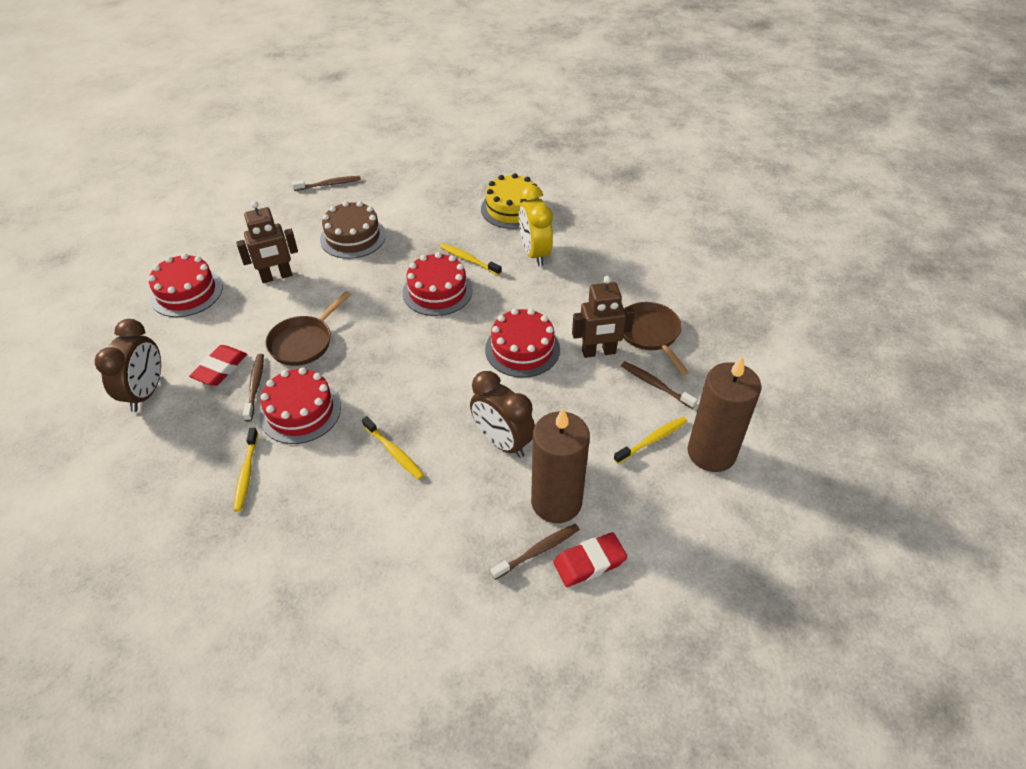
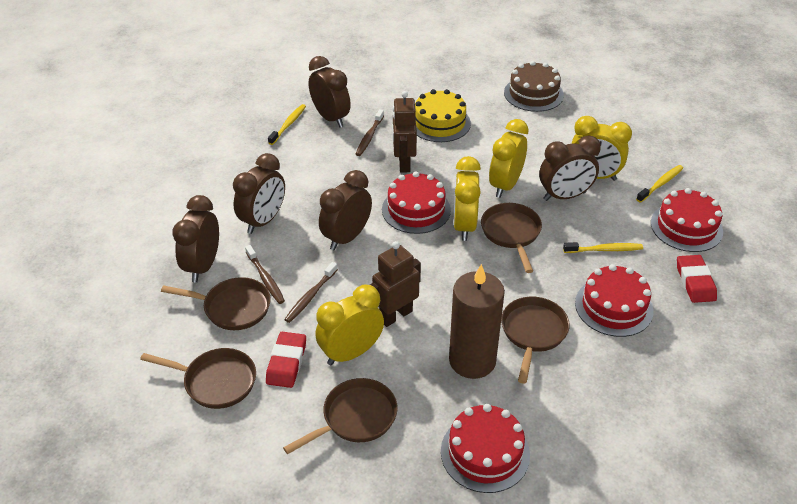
brown candle: 2 -> 1
brown clock: 2 -> 5
brown pan: 2 -> 5
brown toothbrush: 4 -> 3
yellow clock: 1 -> 4
yellow toothbrush: 4 -> 3

